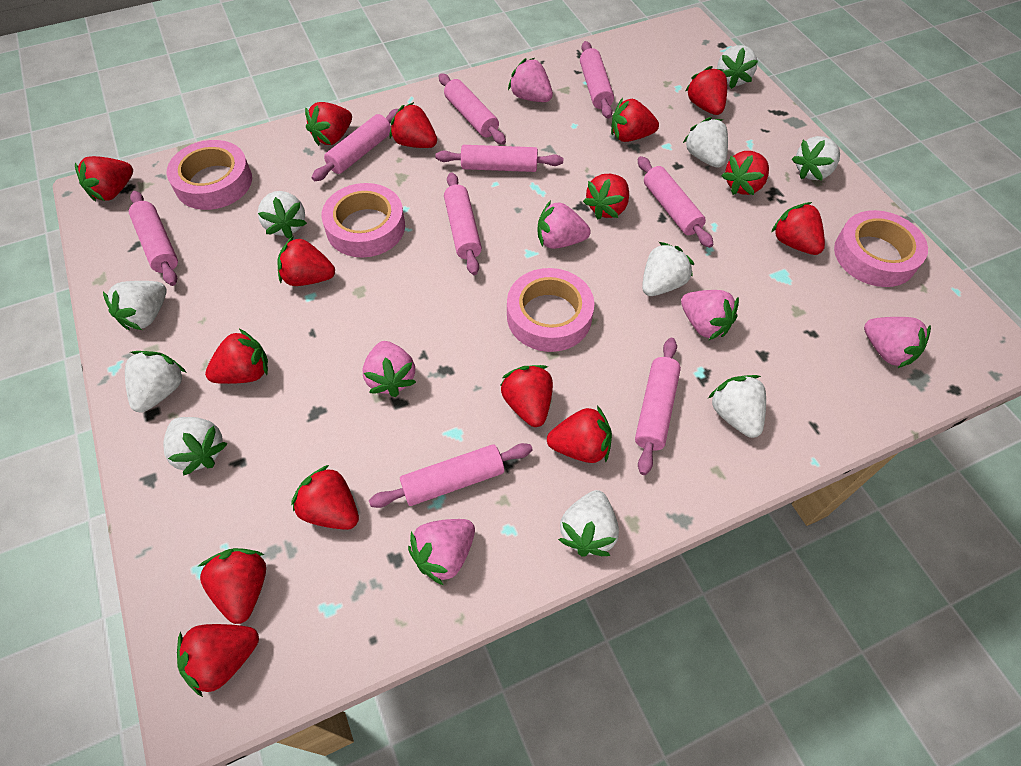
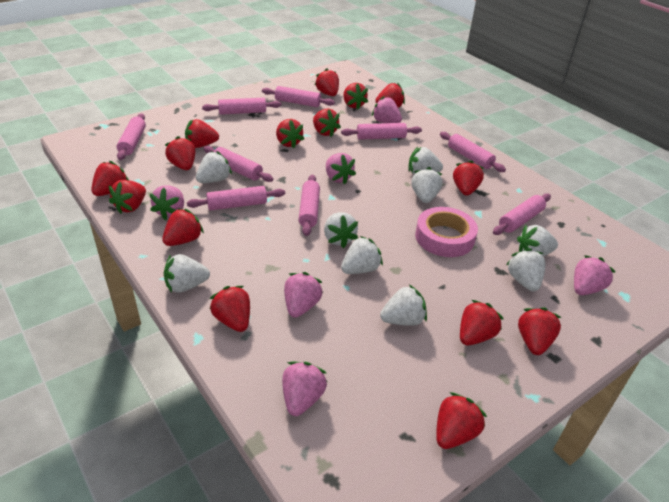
pink tape: 4 -> 1
white strawberry: 10 -> 9

